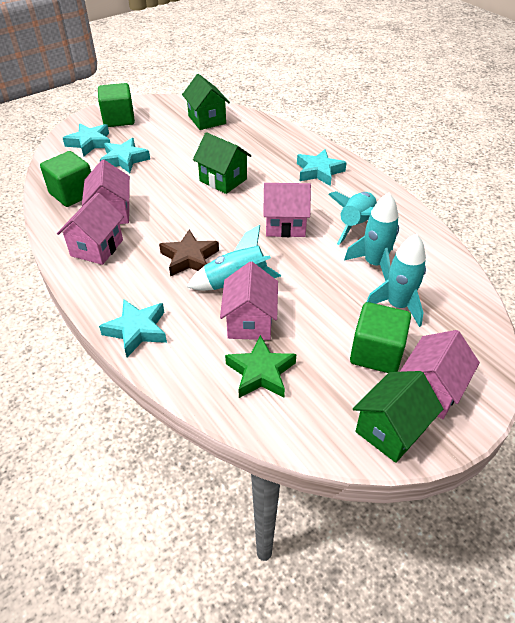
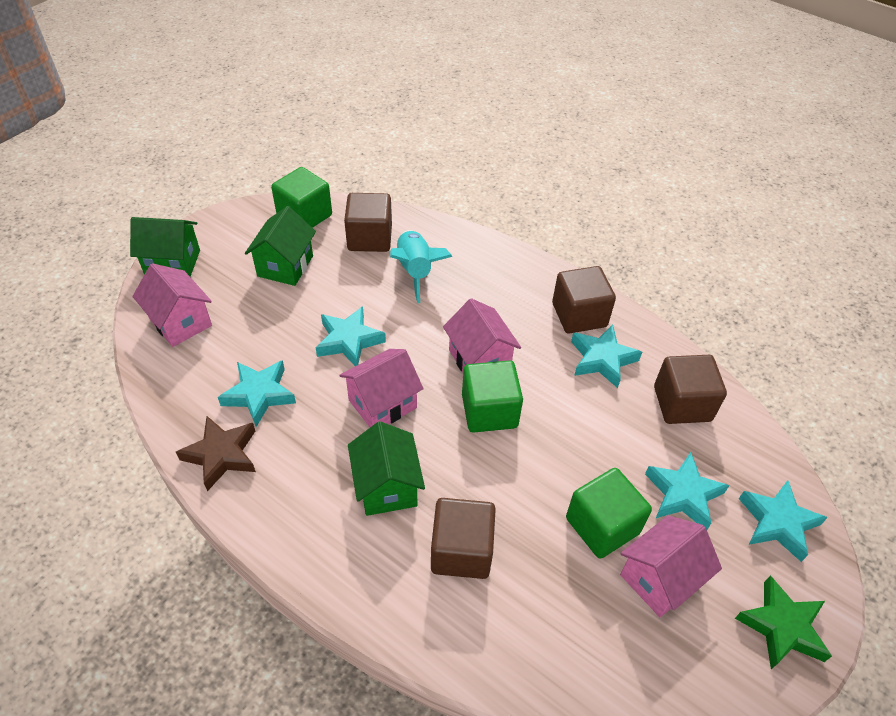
brown cube: 0 -> 4
pink house: 5 -> 4
turquoise rocket: 4 -> 1
turquoise star: 4 -> 5

